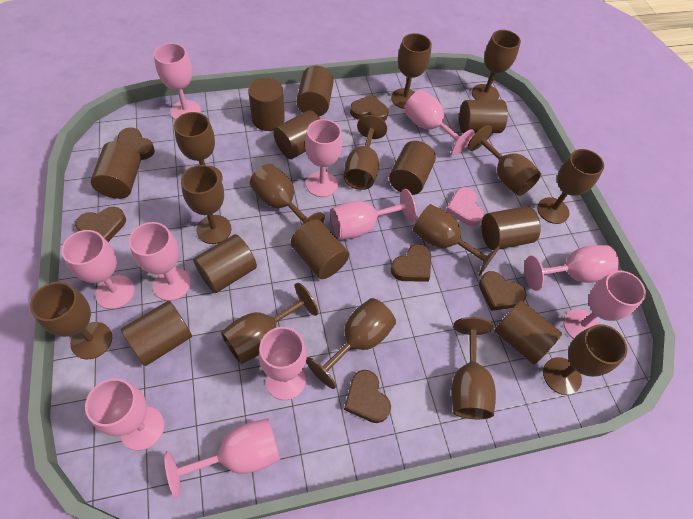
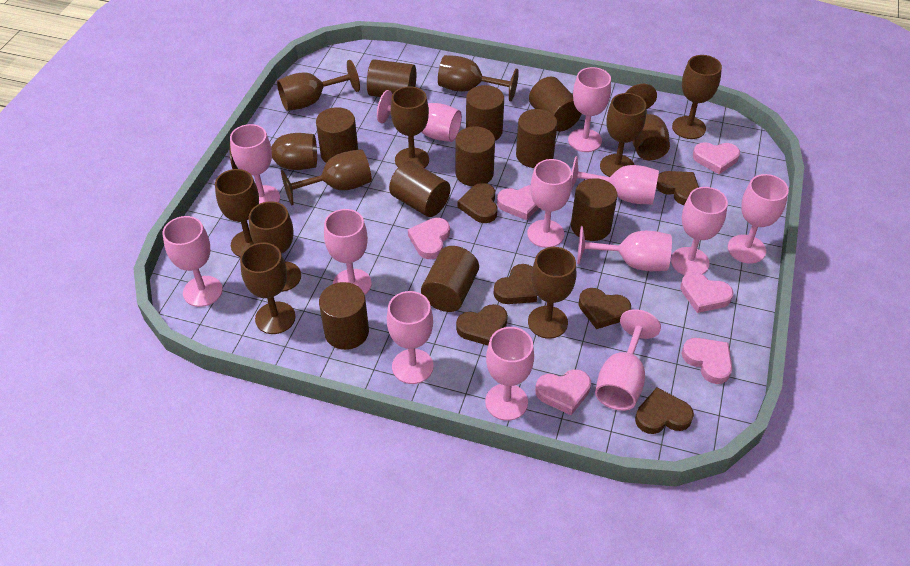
brown cylinder: 11 -> 10
brown goblet: 14 -> 12
pink goblet: 11 -> 13
pink heart: 1 -> 6

